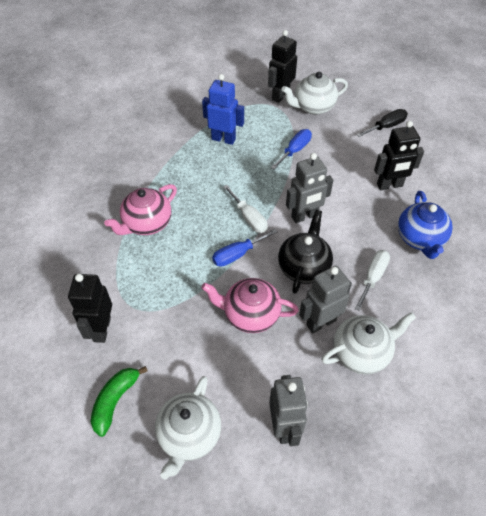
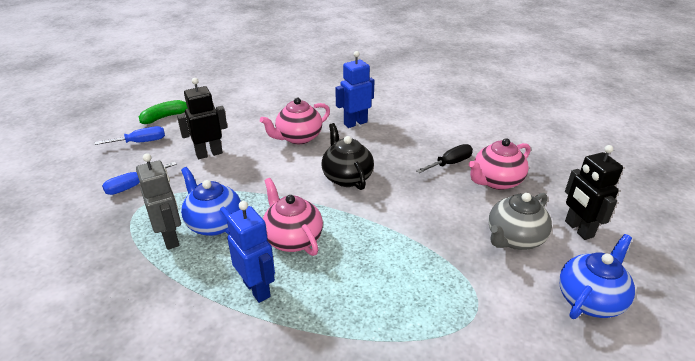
black robot: 3 -> 2
blue robot: 1 -> 2
blue teapot: 1 -> 2
grey robot: 3 -> 1
grey teapot: 0 -> 1
pink teapot: 2 -> 3
white screwdriver: 2 -> 0
white teapot: 3 -> 0

